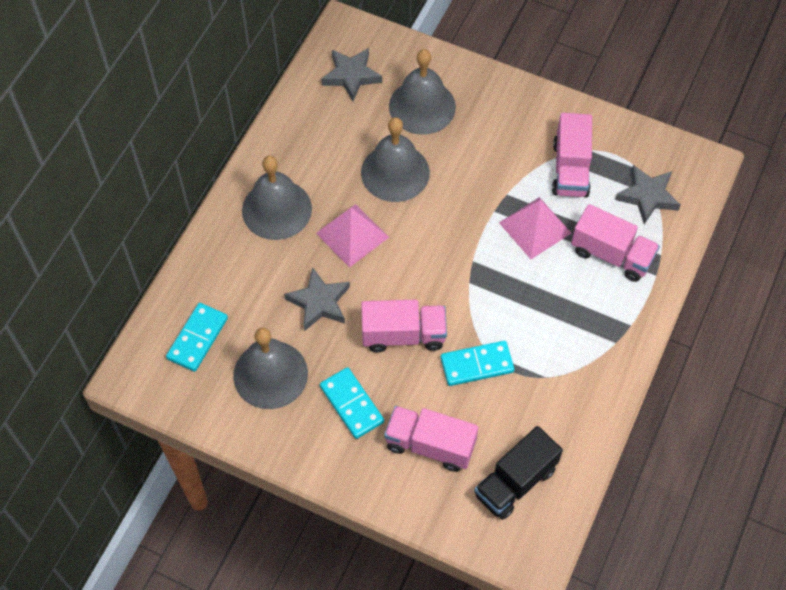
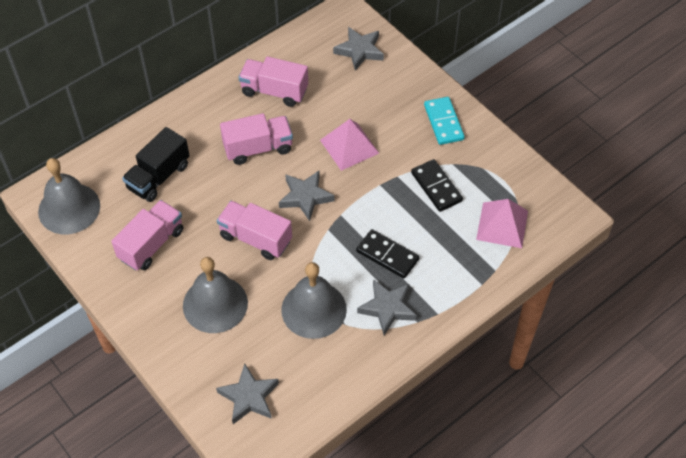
black domino: 0 -> 2
grey bell: 4 -> 3
grey star: 3 -> 4
turquoise domino: 3 -> 1

